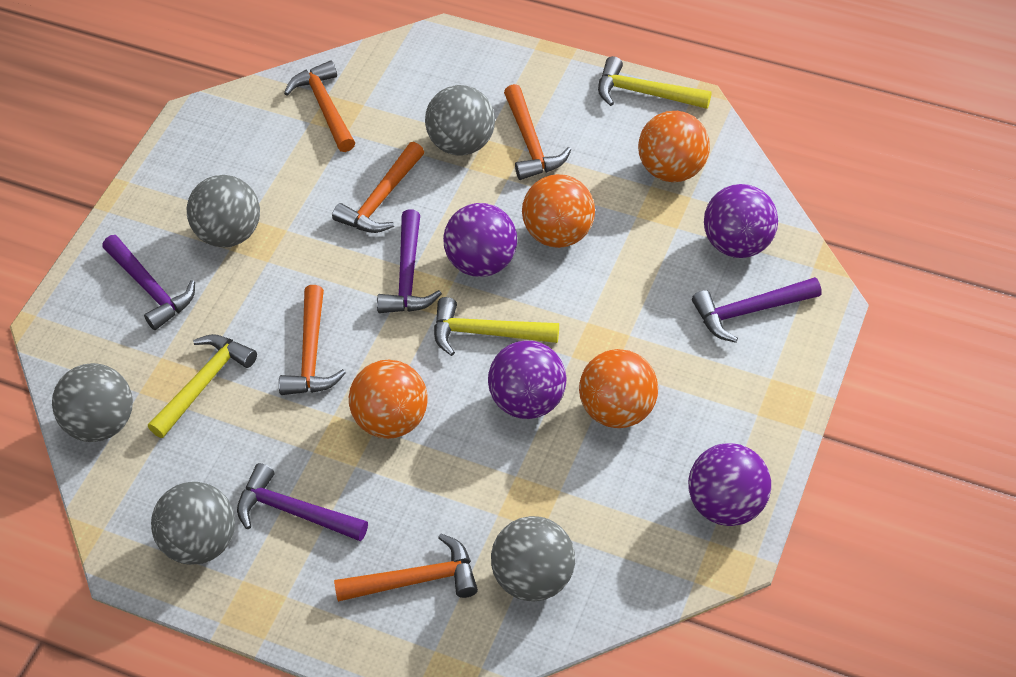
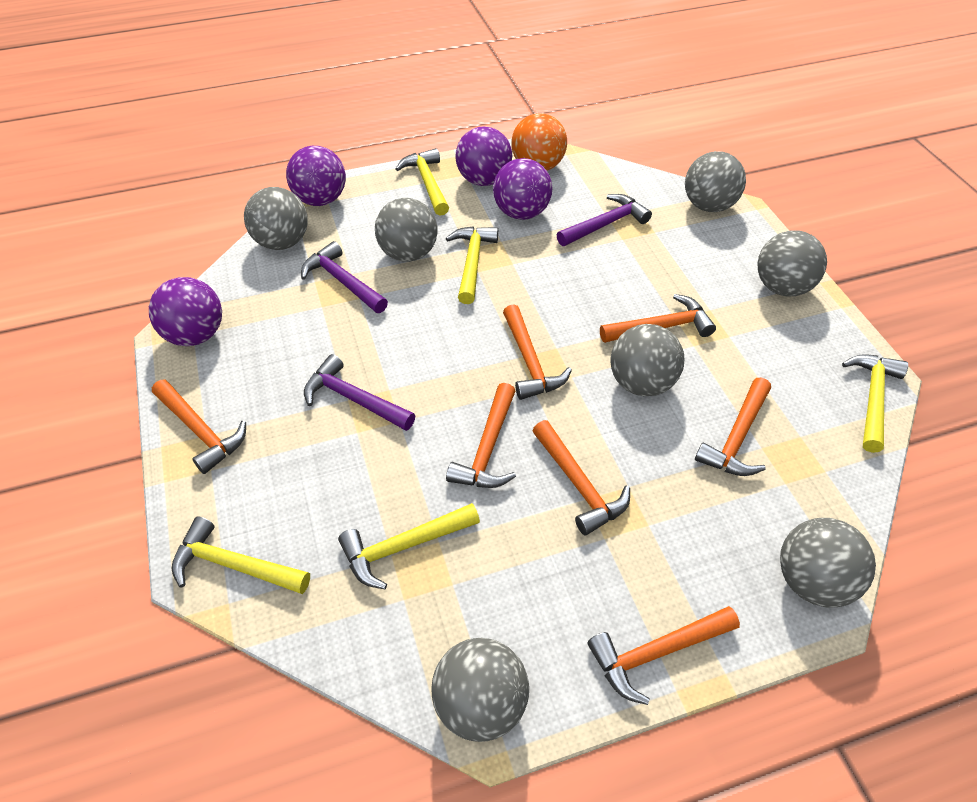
grey ball: 5 -> 7
orange ball: 4 -> 1
orange hammer: 5 -> 7
purple hammer: 4 -> 3
yellow hammer: 3 -> 5

